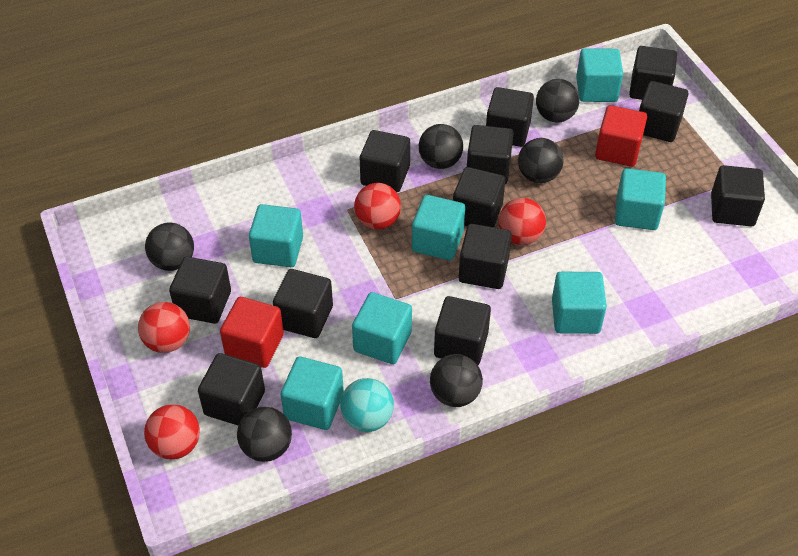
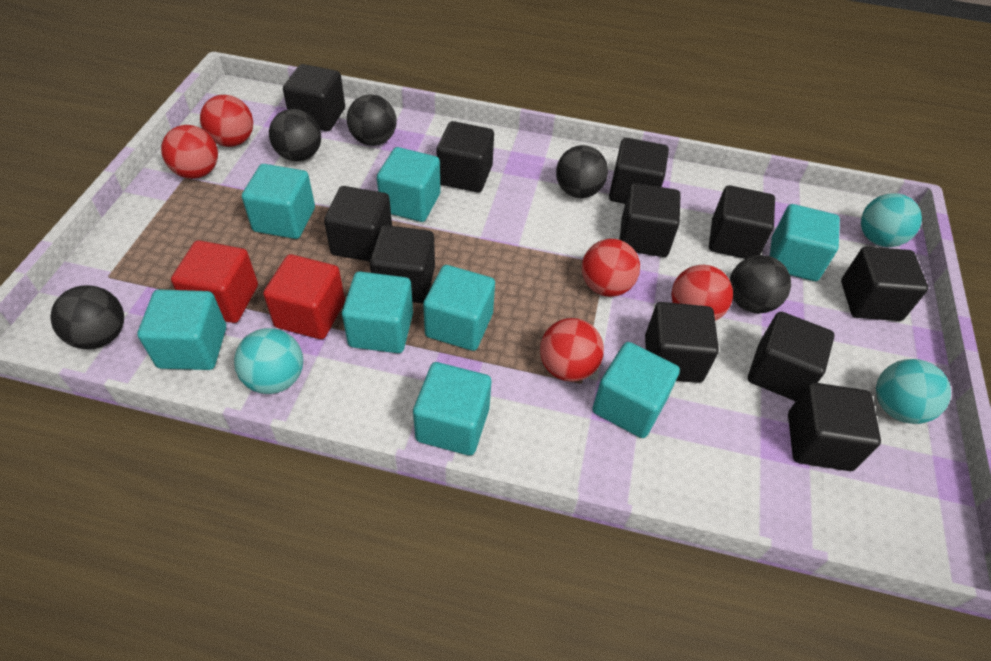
black ball: 6 -> 5
black cube: 12 -> 11
red ball: 4 -> 5
turquoise ball: 1 -> 3
turquoise cube: 7 -> 8

